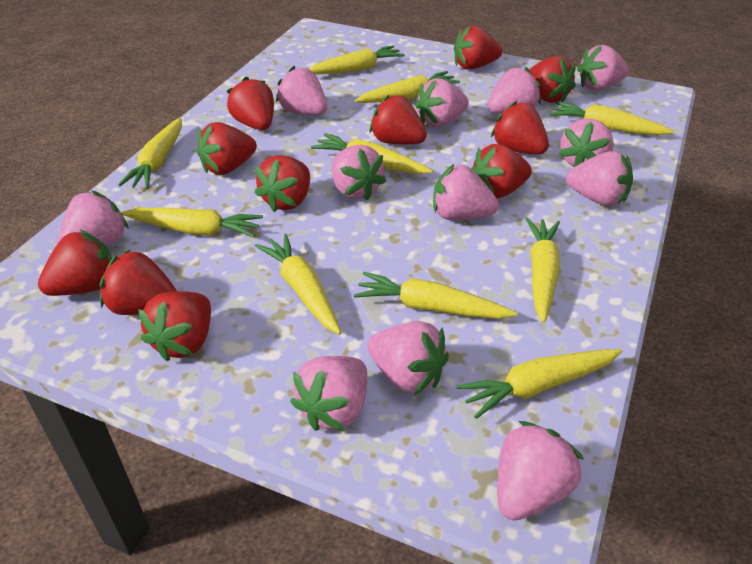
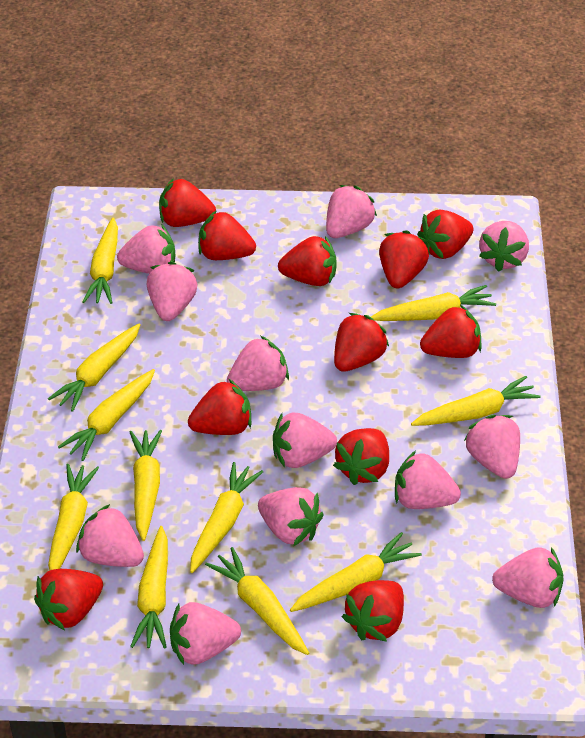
yellow carrot: 10 -> 11

